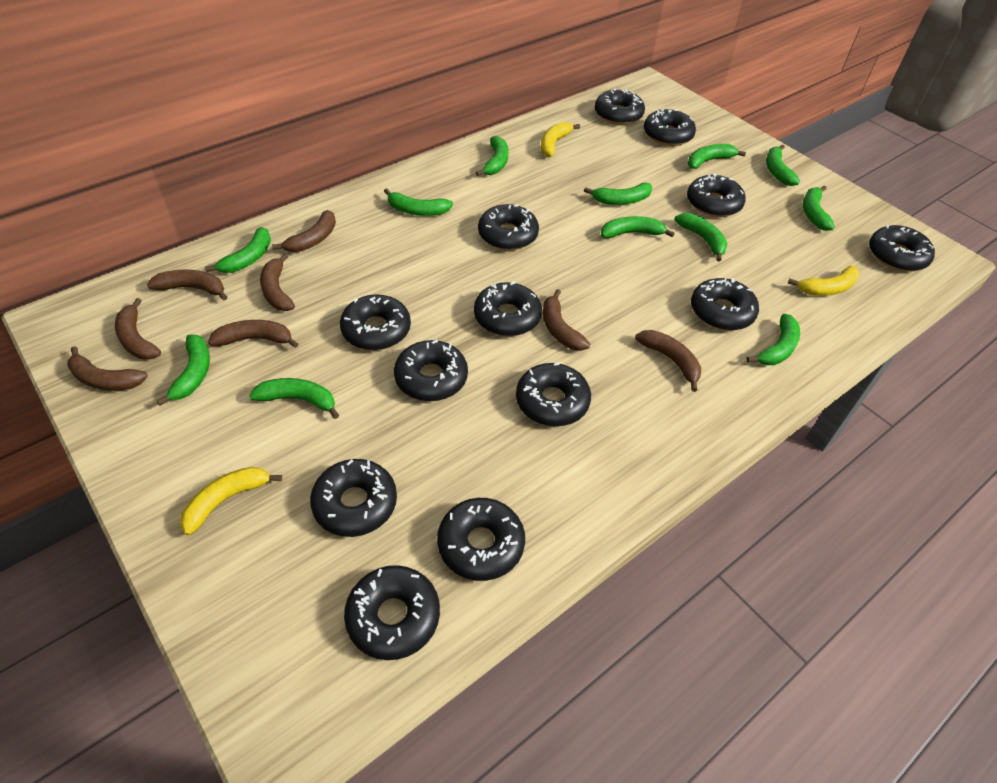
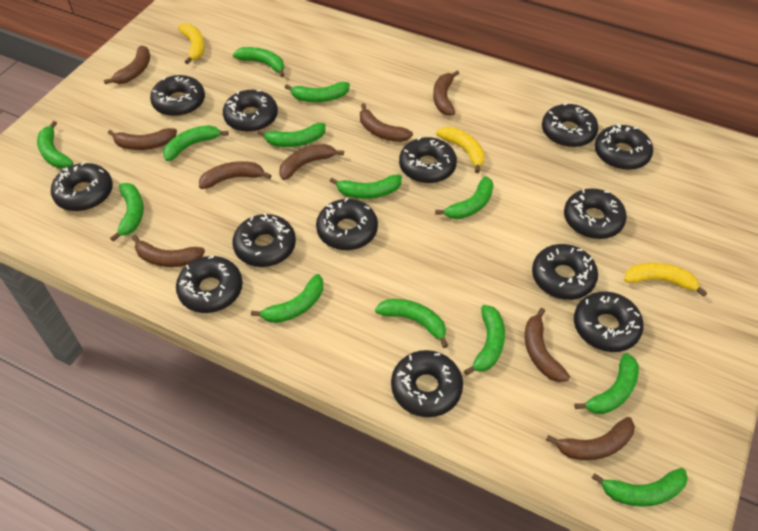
brown banana: 8 -> 9
green banana: 12 -> 13

